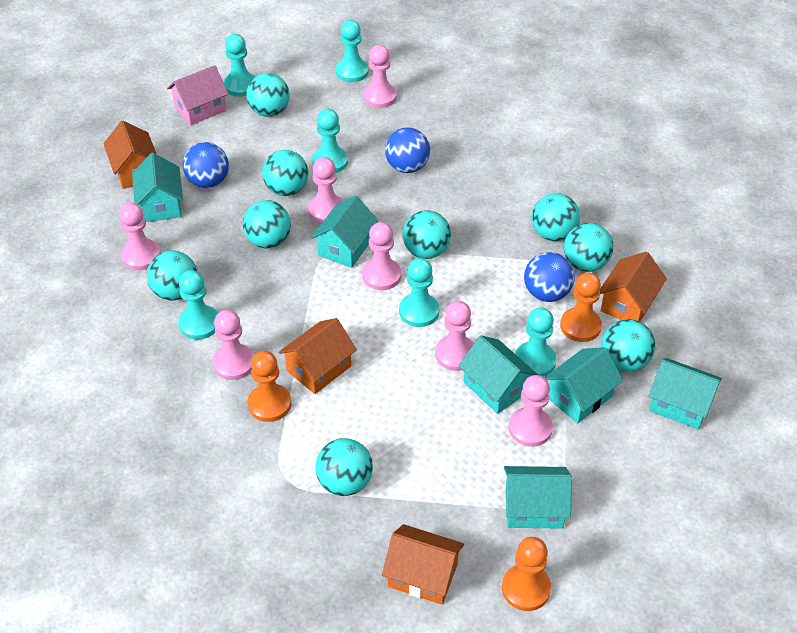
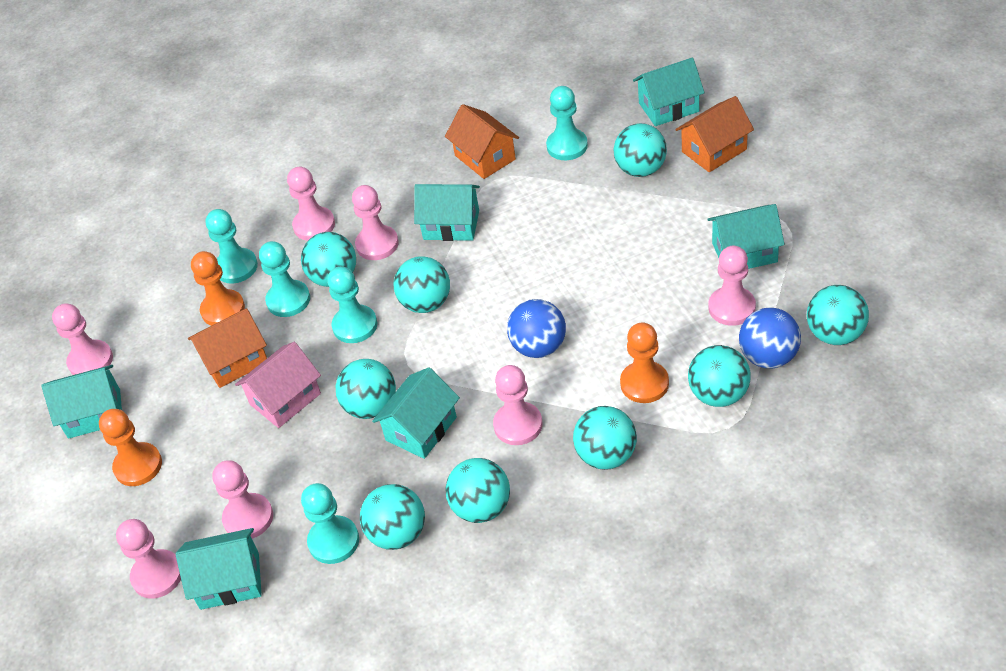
blue ball: 3 -> 2
orange house: 4 -> 3
turquoise pawn: 6 -> 5

